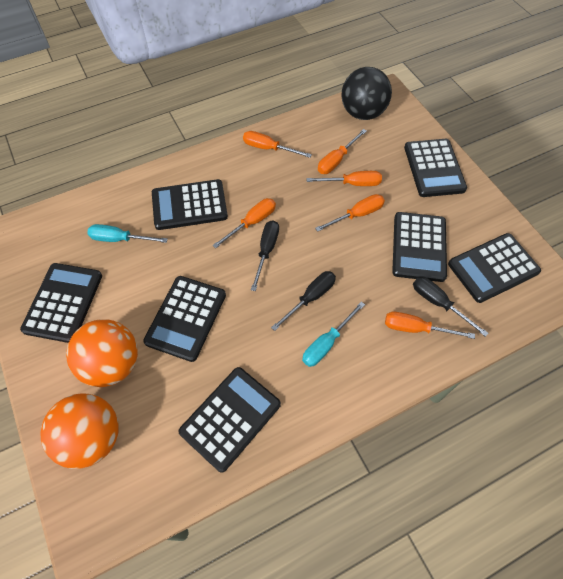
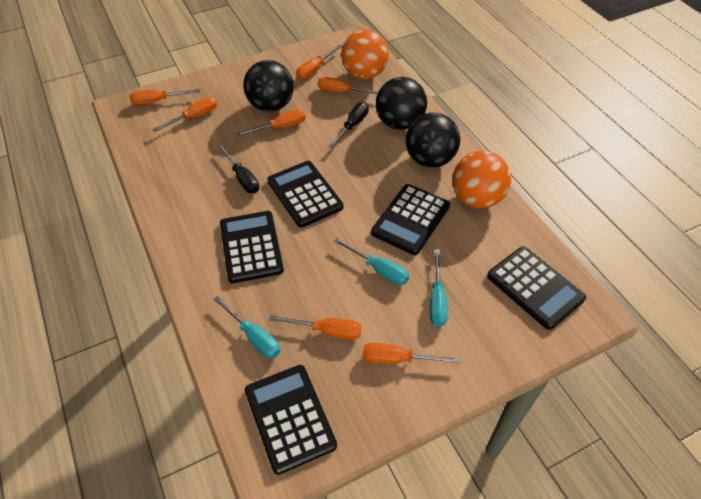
black ball: 1 -> 3
black calculator: 7 -> 5
black screwdriver: 3 -> 2
orange screwdriver: 6 -> 7
turquoise screwdriver: 2 -> 3

